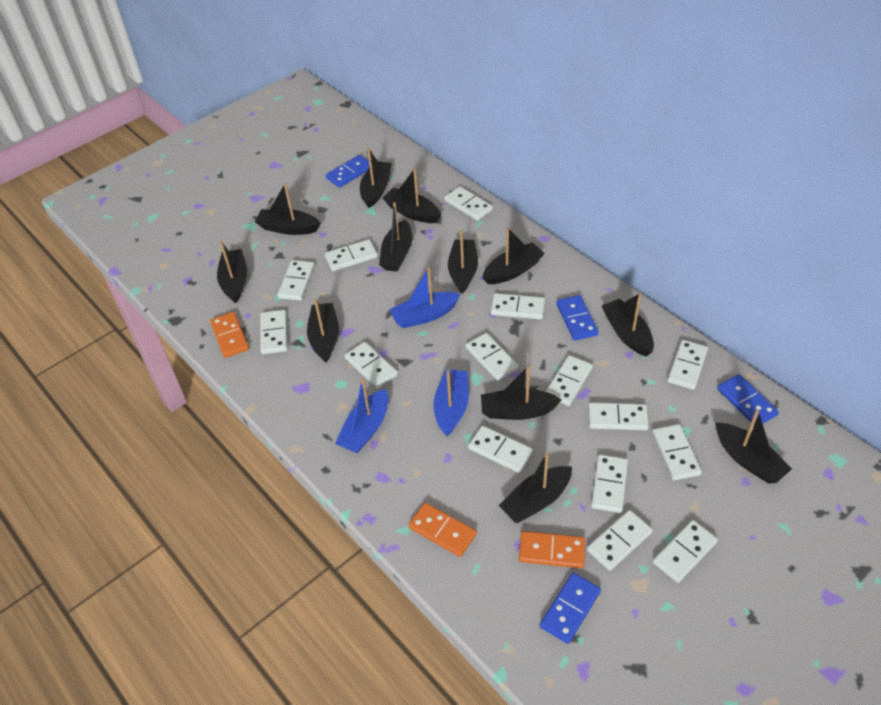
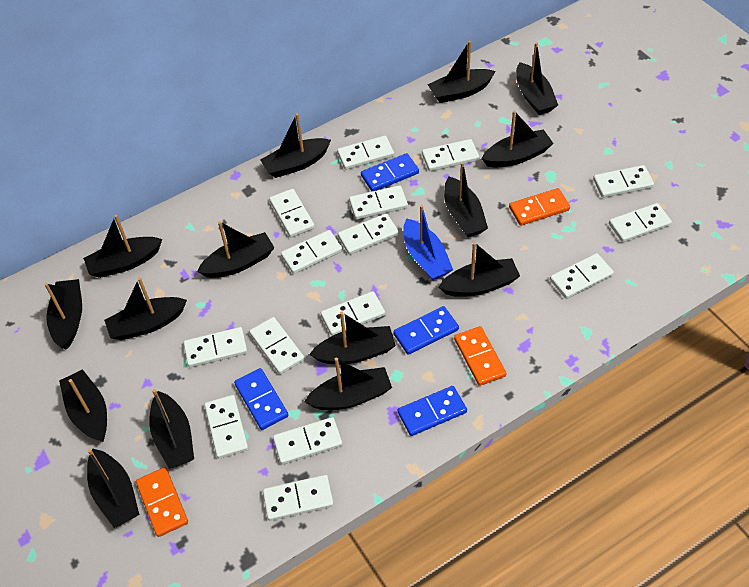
black boat: 12 -> 15
blue boat: 3 -> 1

